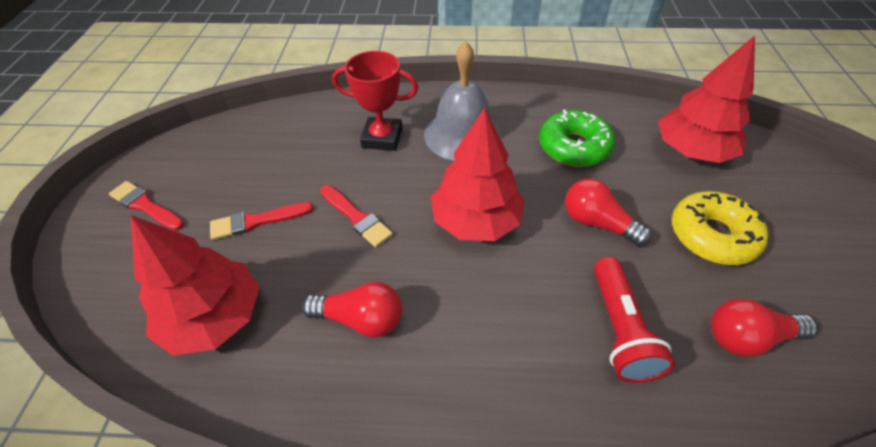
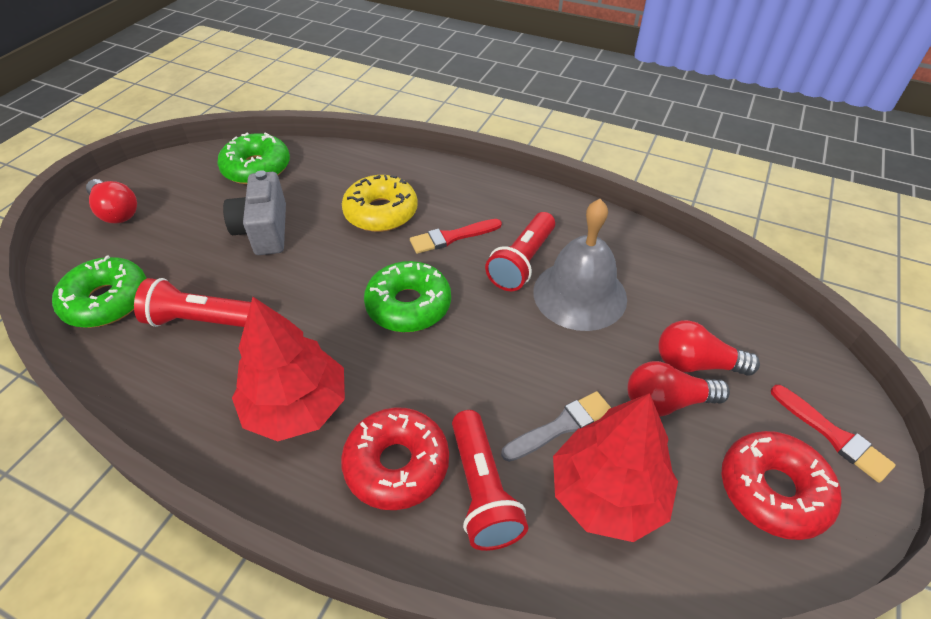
green donut: 1 -> 3
grey brush: 0 -> 1
grey camera: 0 -> 1
red brush: 3 -> 2
red donut: 0 -> 2
red flashlight: 1 -> 3
red tree: 3 -> 2
red trophy: 1 -> 0

